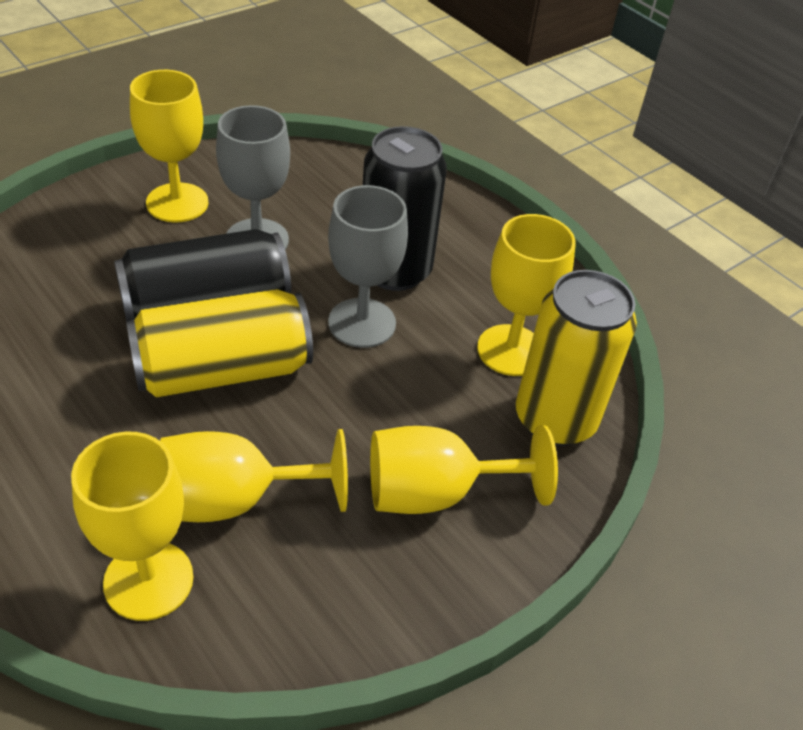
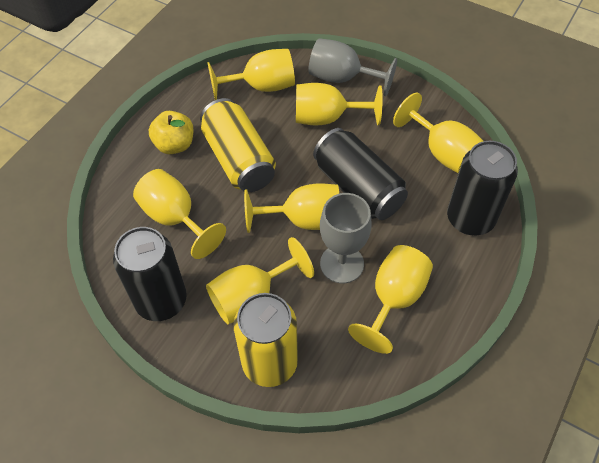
black can: 2 -> 3
yellow apple: 0 -> 1
yellow goblet: 5 -> 7

